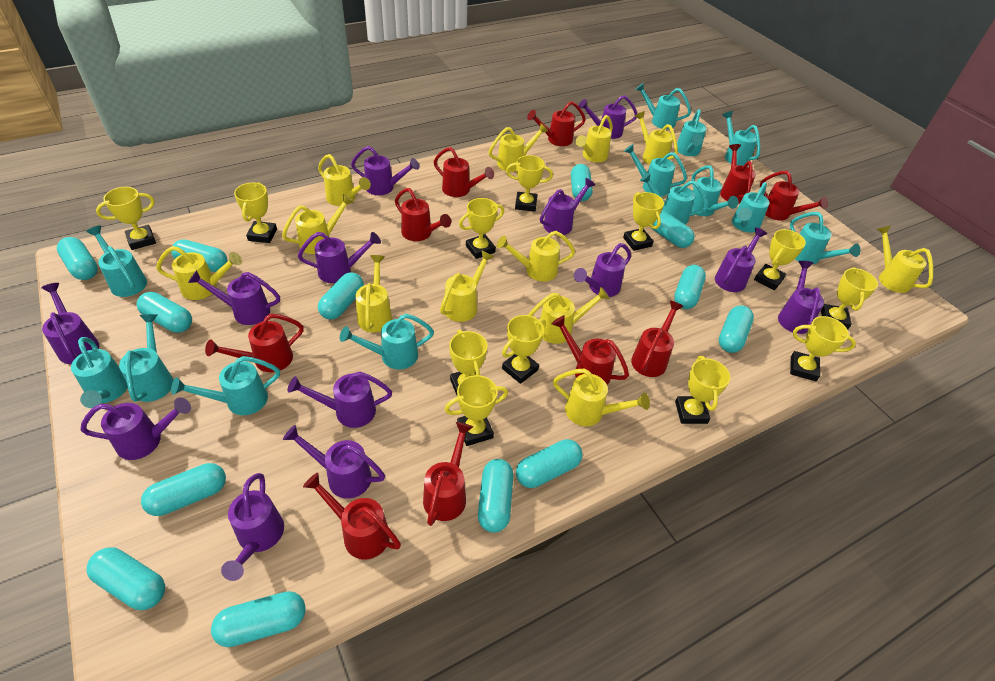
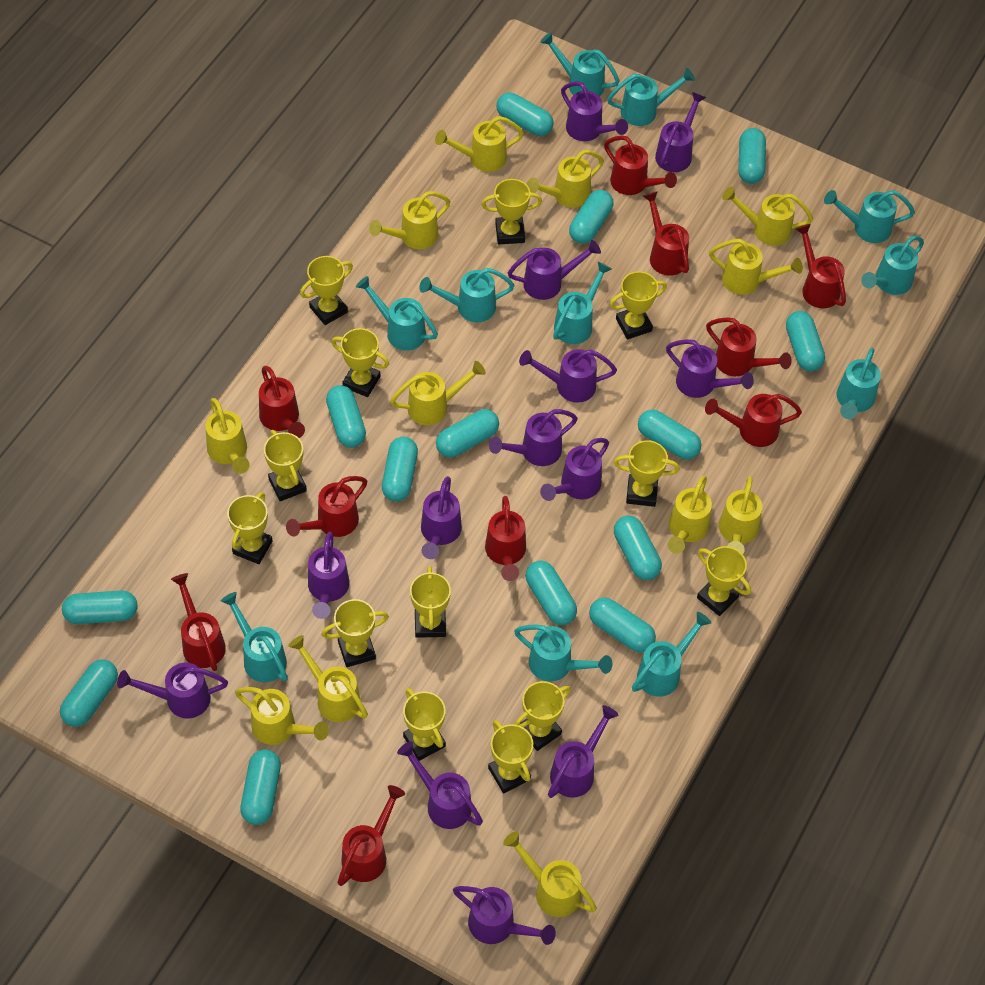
turquoise capsule: 13 -> 14
turquoise watering can: 13 -> 11
yellow trophy: 12 -> 13

